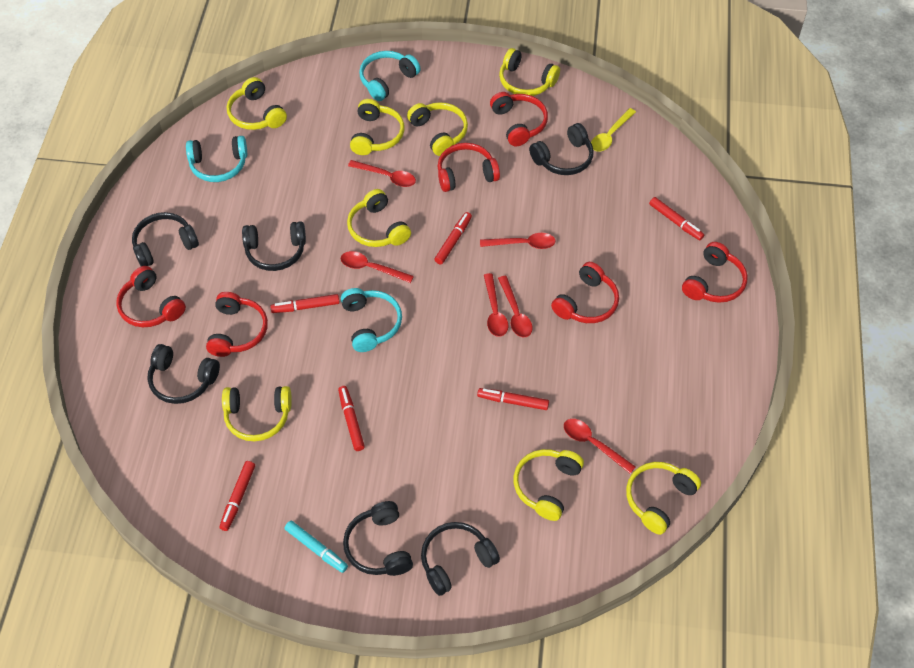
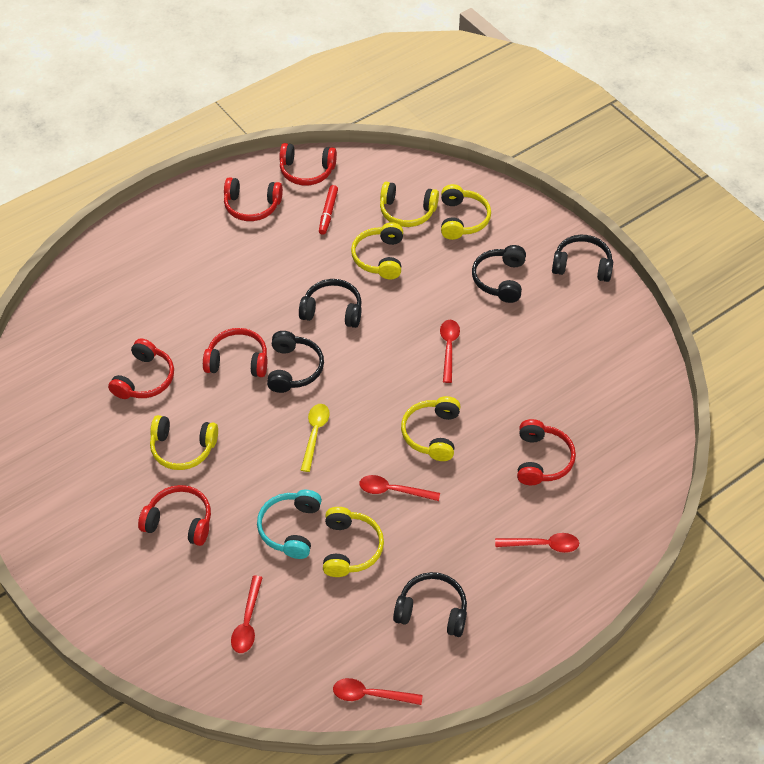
black headphones: 6 -> 5
red marker: 6 -> 1
red spoon: 6 -> 5
turquoise headphones: 3 -> 1
turquoise marker: 1 -> 0
yellow headphones: 8 -> 6

